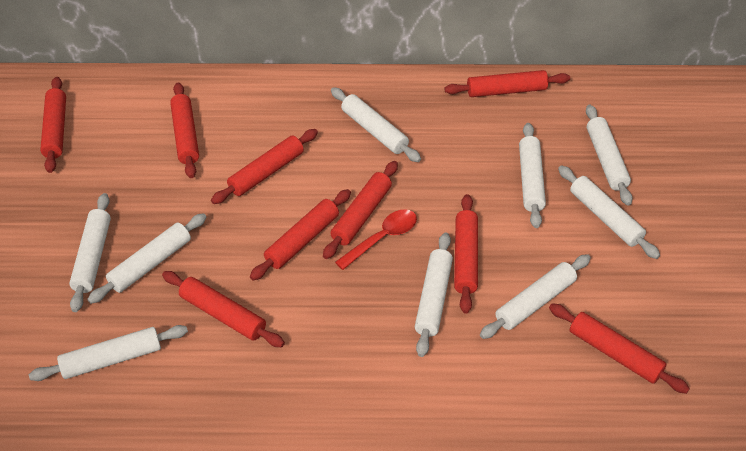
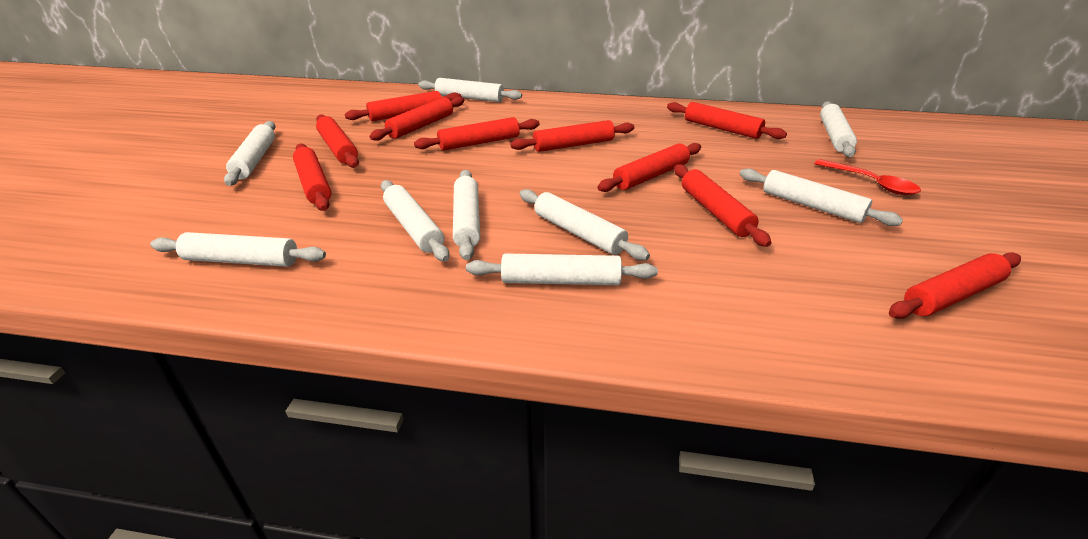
red rolling pin: 9 -> 10

